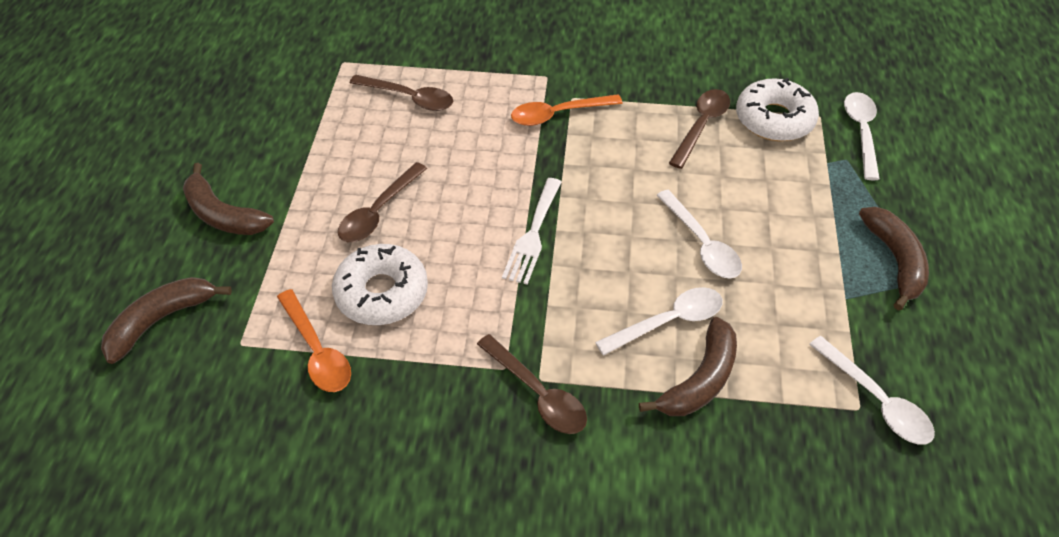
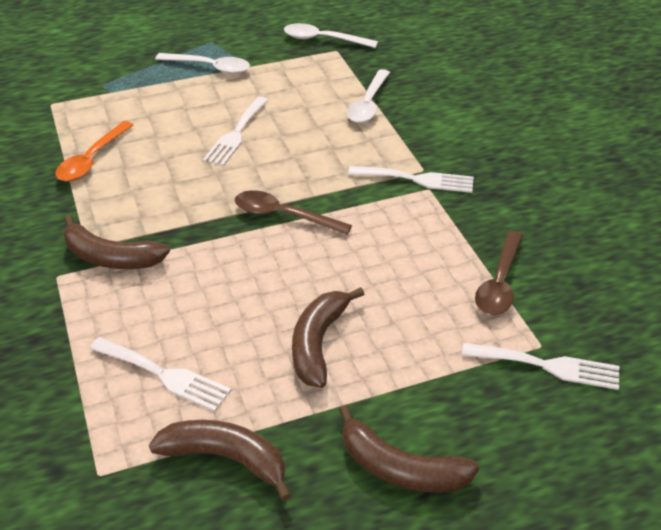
brown spoon: 4 -> 2
orange spoon: 2 -> 1
white donut: 2 -> 0
white fork: 1 -> 4
white spoon: 4 -> 3

